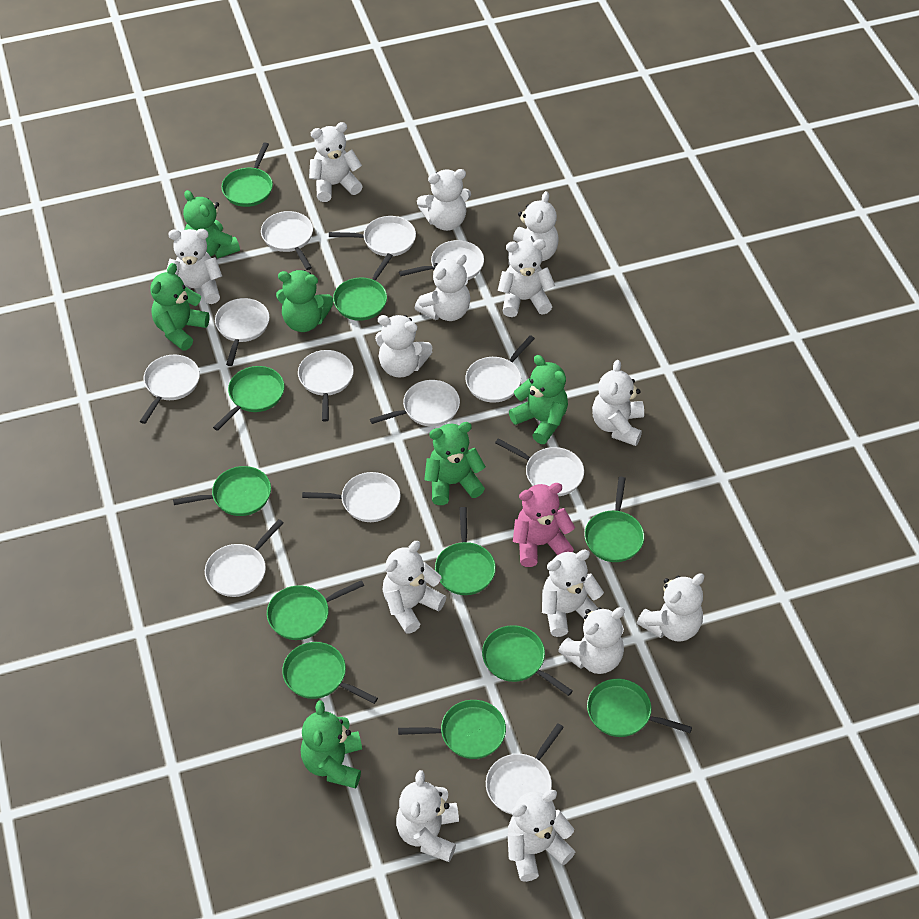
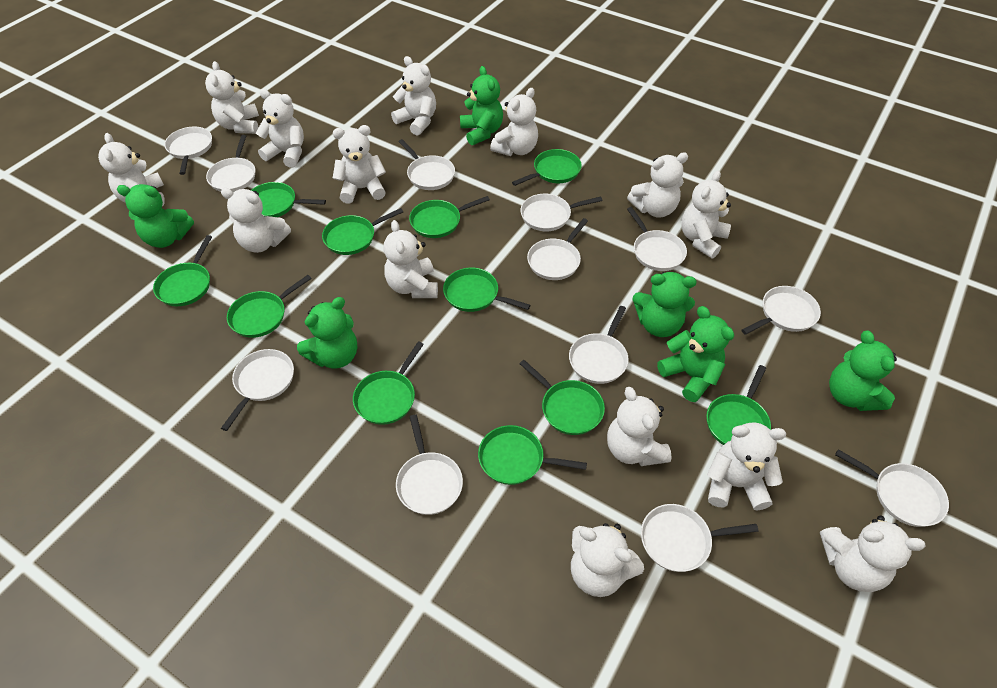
pink teddy bear: 1 -> 0

